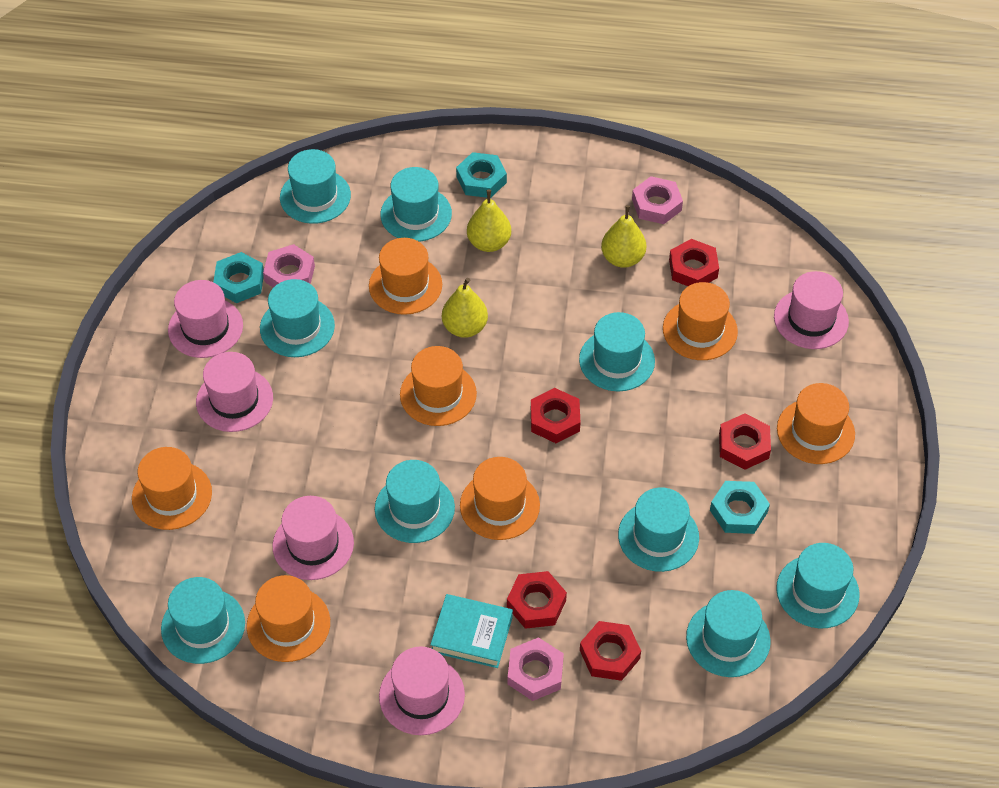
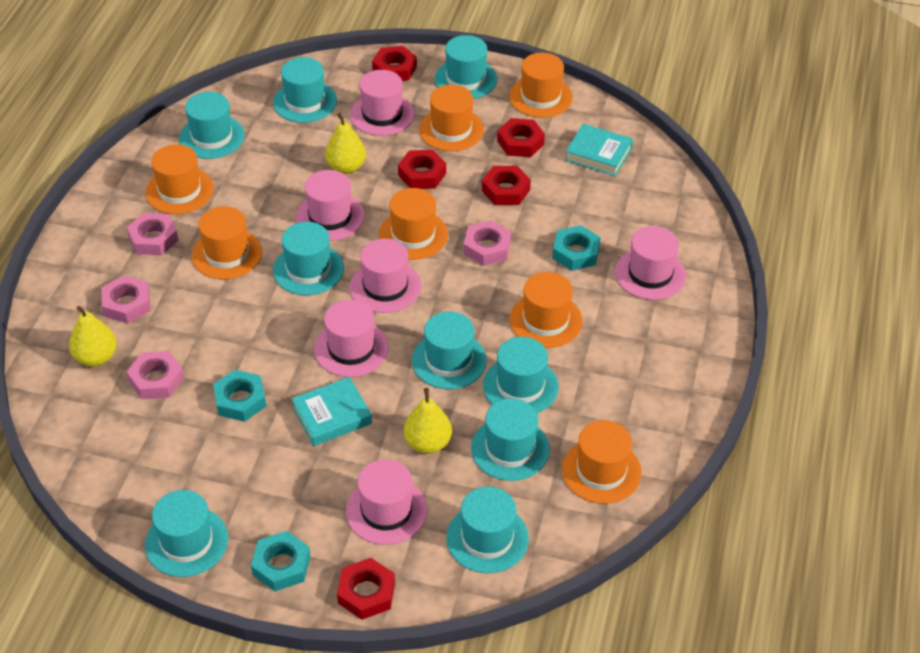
pink hat: 5 -> 6
pink nut: 3 -> 4
turquoise book: 1 -> 2

